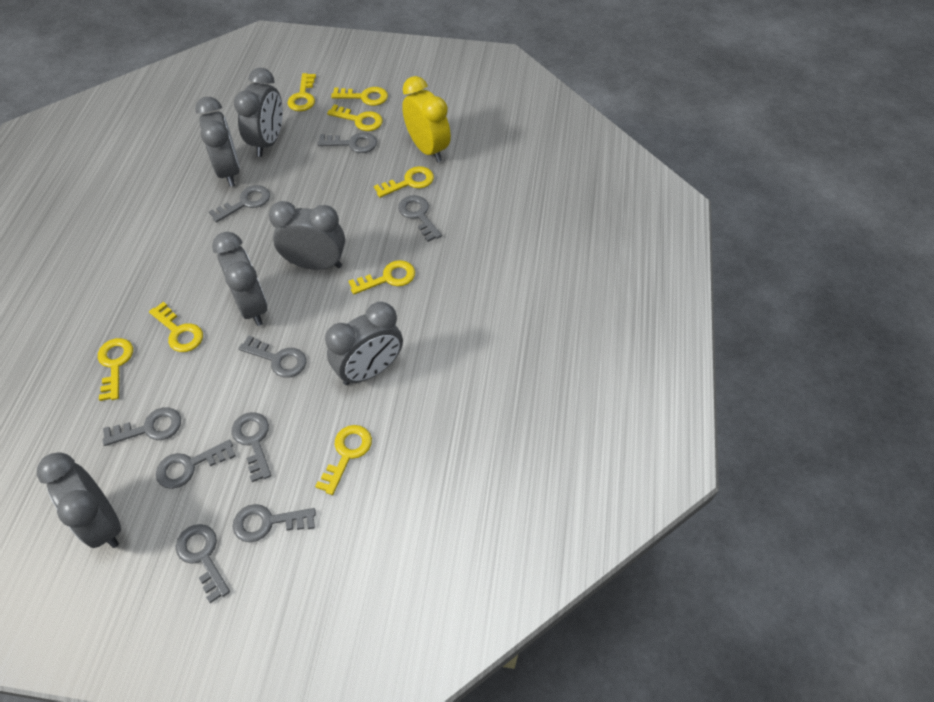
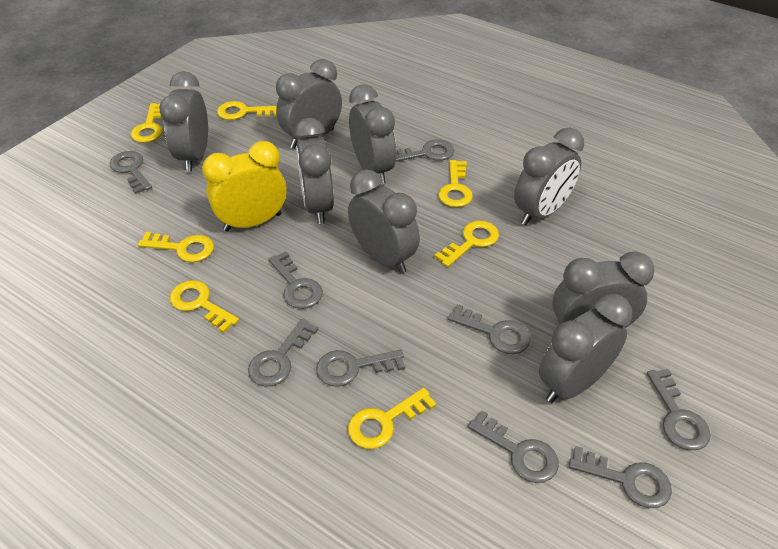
grey clock: 6 -> 8
yellow key: 8 -> 7

